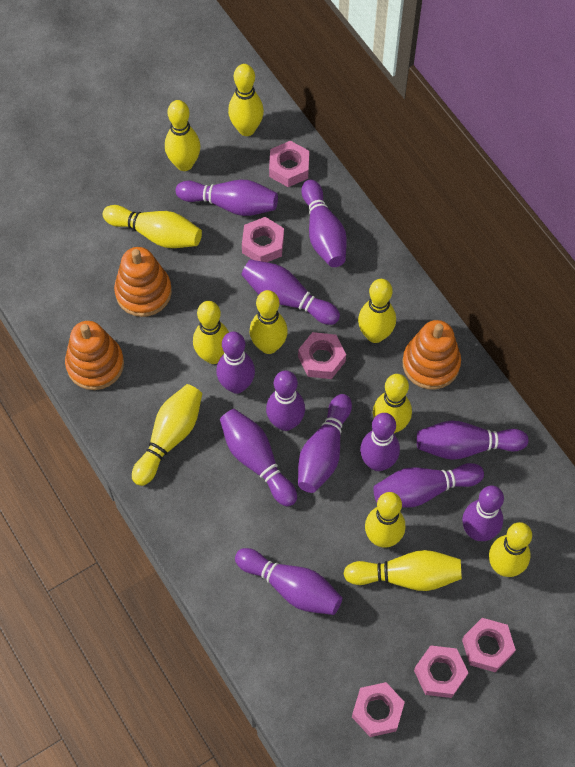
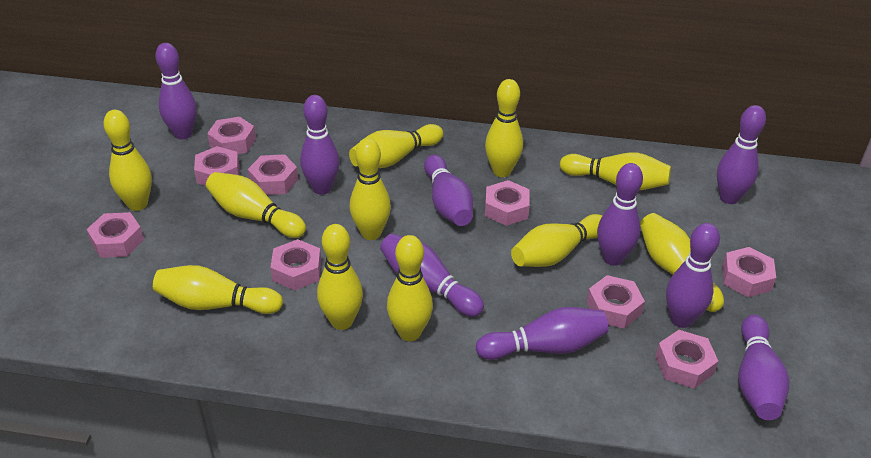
orange stacking toy: 3 -> 0
pink nut: 6 -> 9
purple bowling pin: 12 -> 9

